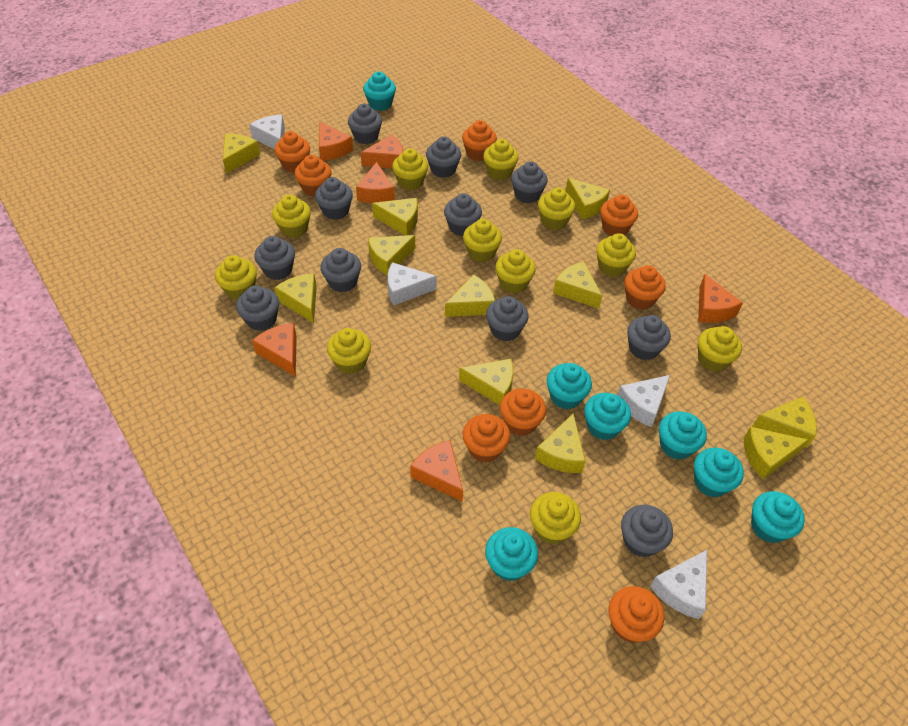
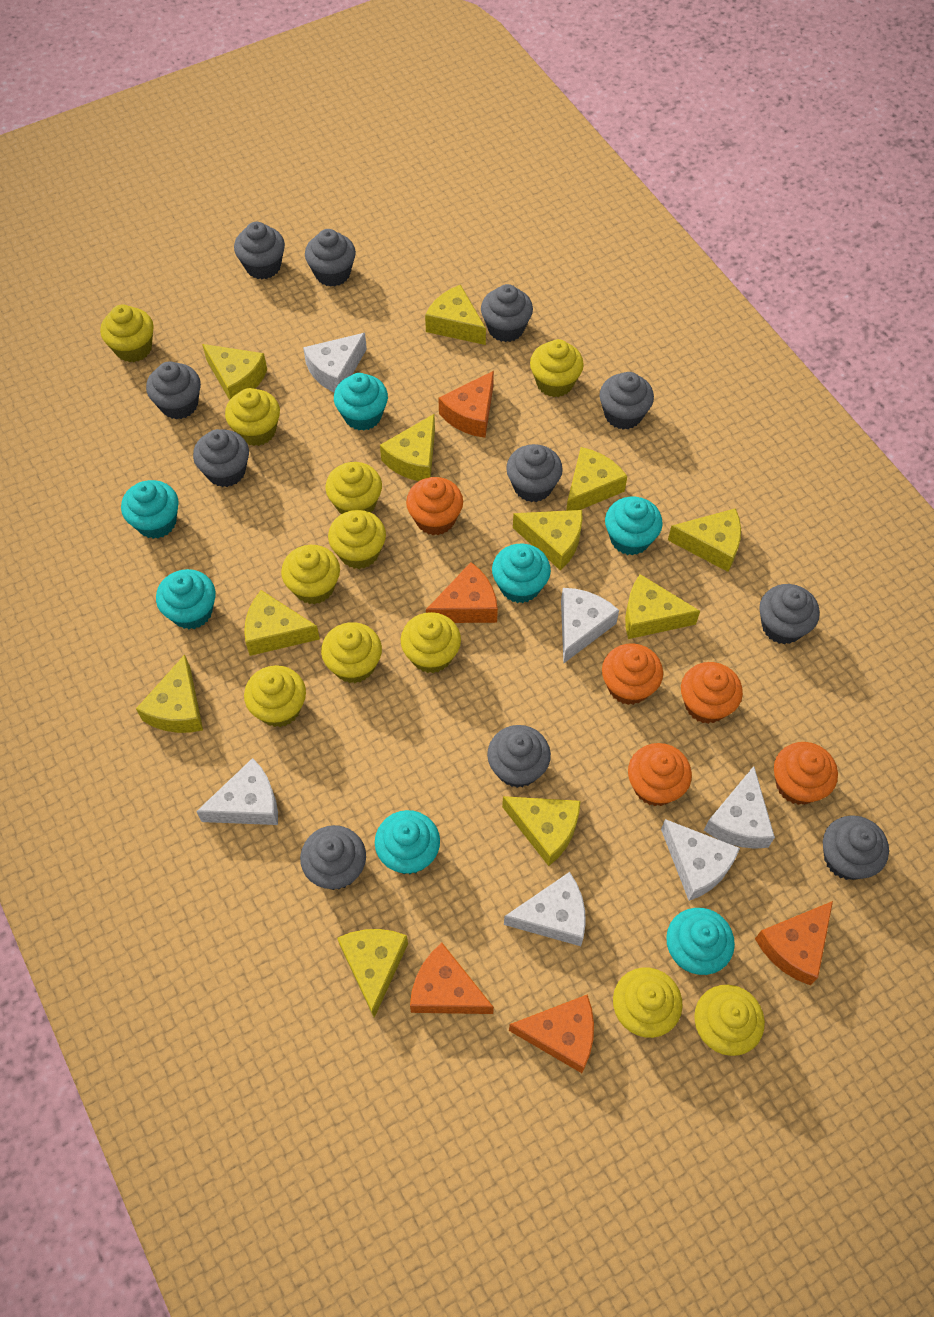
orange cheese: 6 -> 5
orange cupcake: 8 -> 5
white cheese: 4 -> 6

